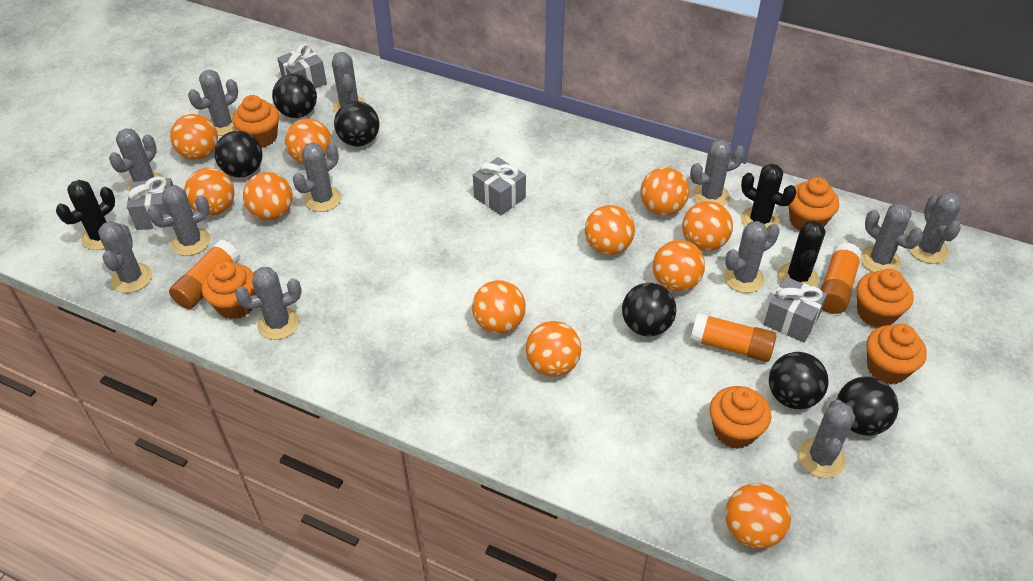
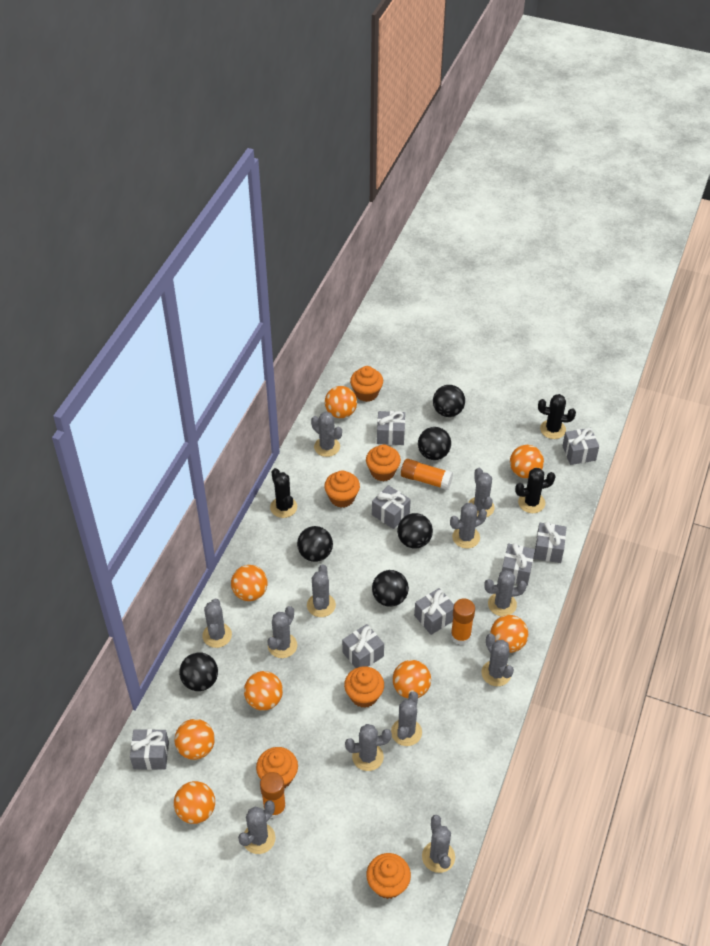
grey gift: 4 -> 8
orange ball: 11 -> 8

